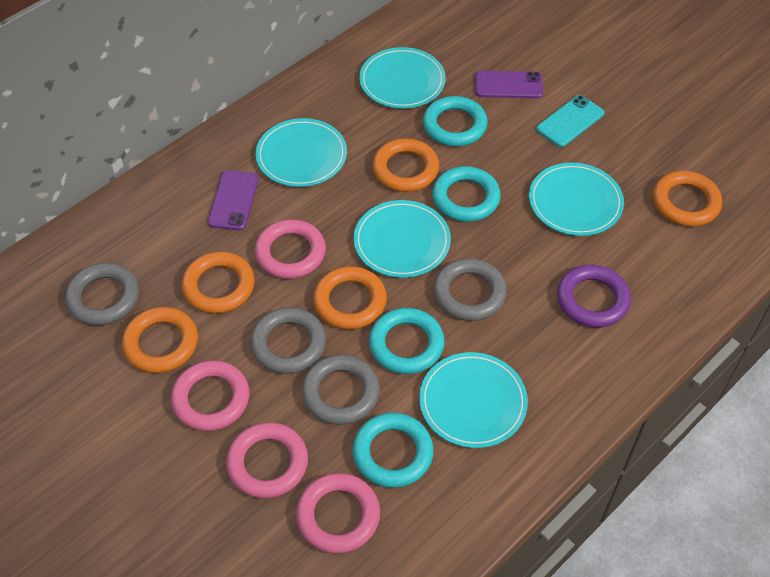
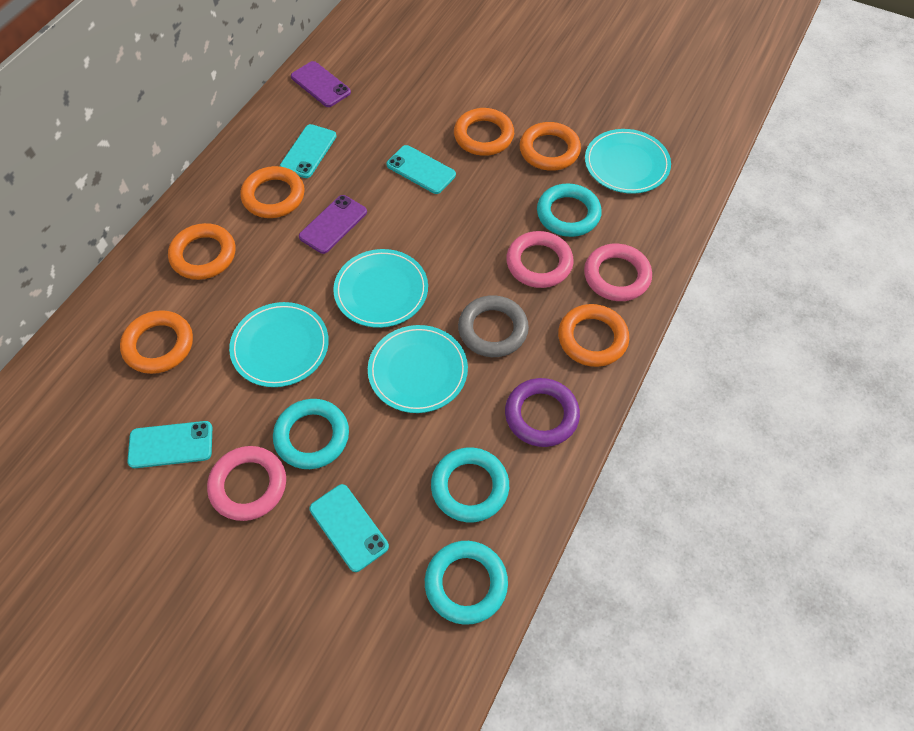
grey ring: 4 -> 1
orange ring: 5 -> 6
pink ring: 4 -> 3
turquoise phone: 1 -> 4
turquoise plate: 5 -> 4

